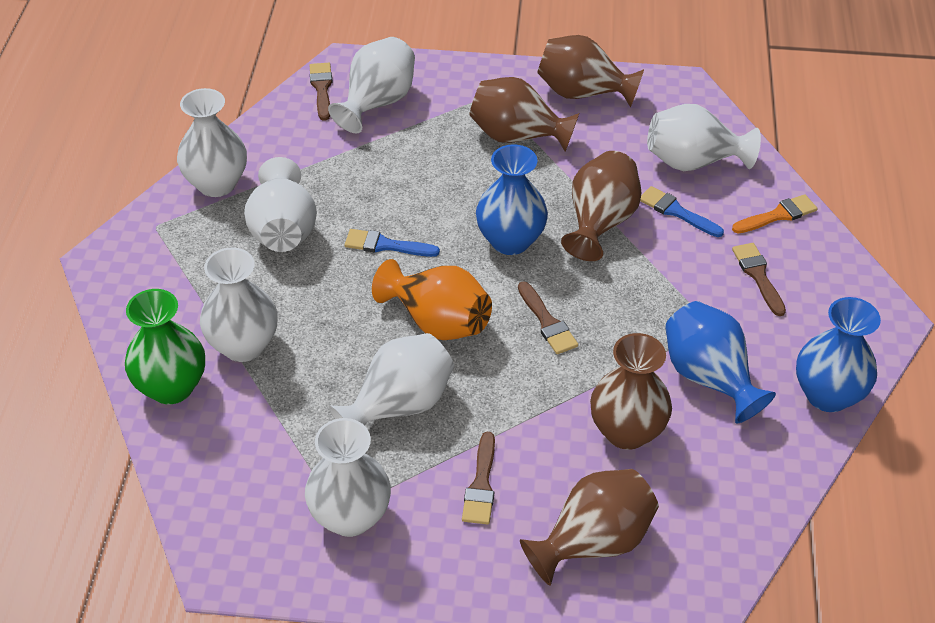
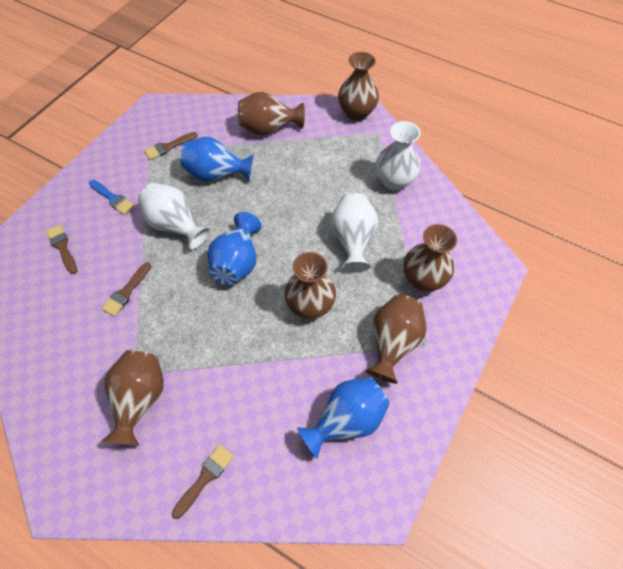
blue brush: 2 -> 1
brown vase: 5 -> 6
green vase: 1 -> 0
orange brush: 1 -> 0
orange vase: 1 -> 0
white vase: 7 -> 3

